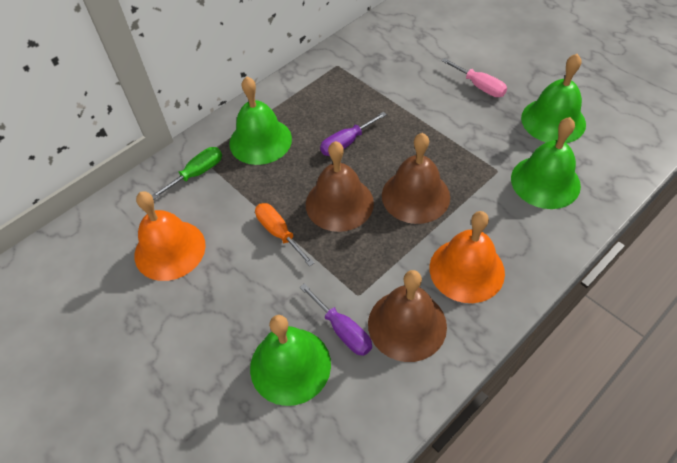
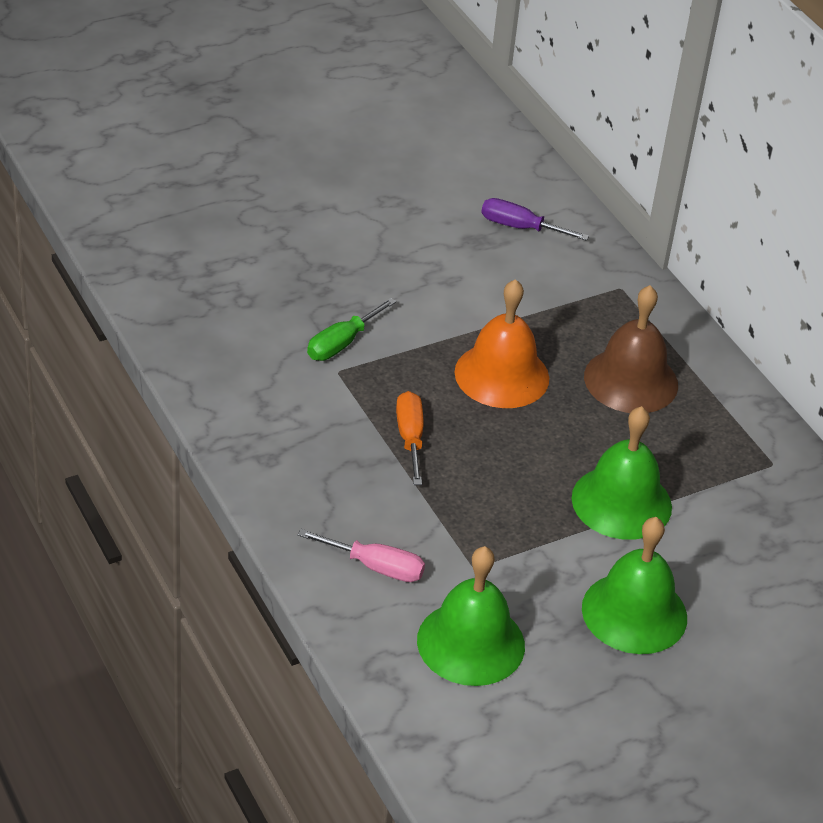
brown bell: 3 -> 1
green bell: 4 -> 3
orange bell: 2 -> 1
purple screwdriver: 2 -> 1

